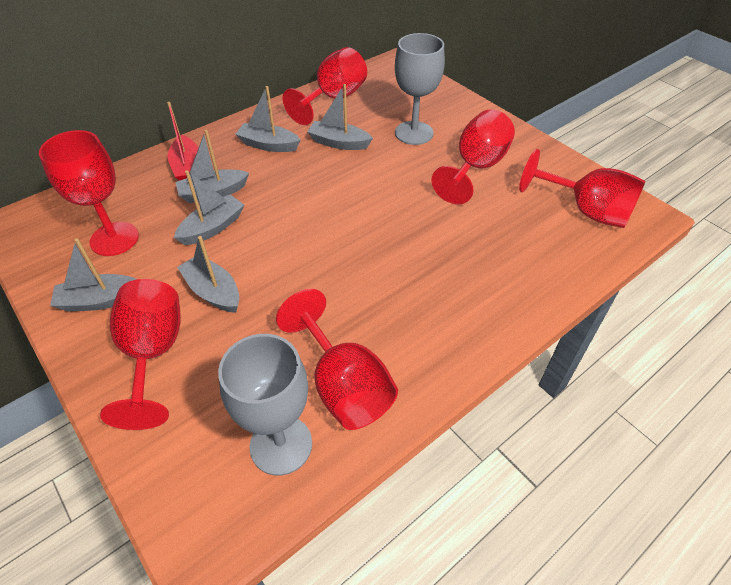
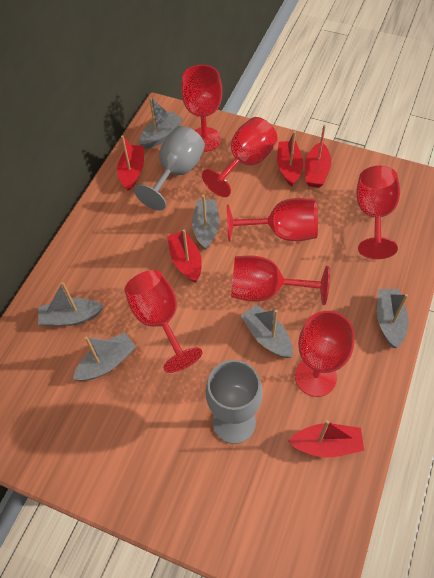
red boat: 1 -> 5
red goblet: 6 -> 7

